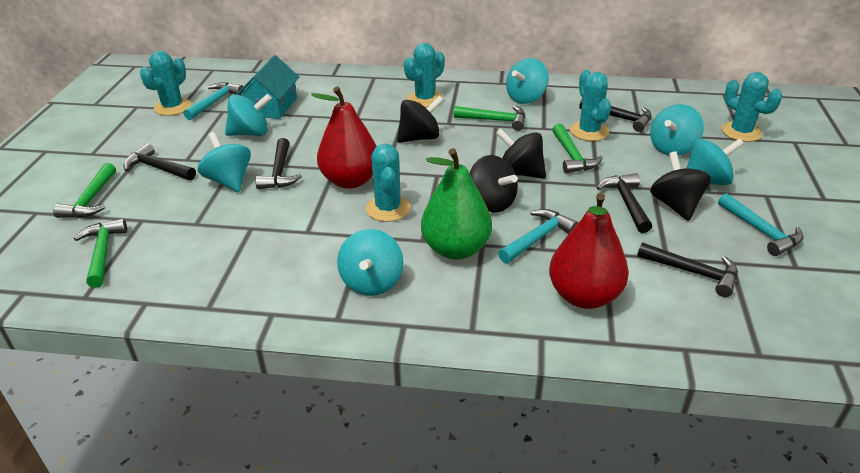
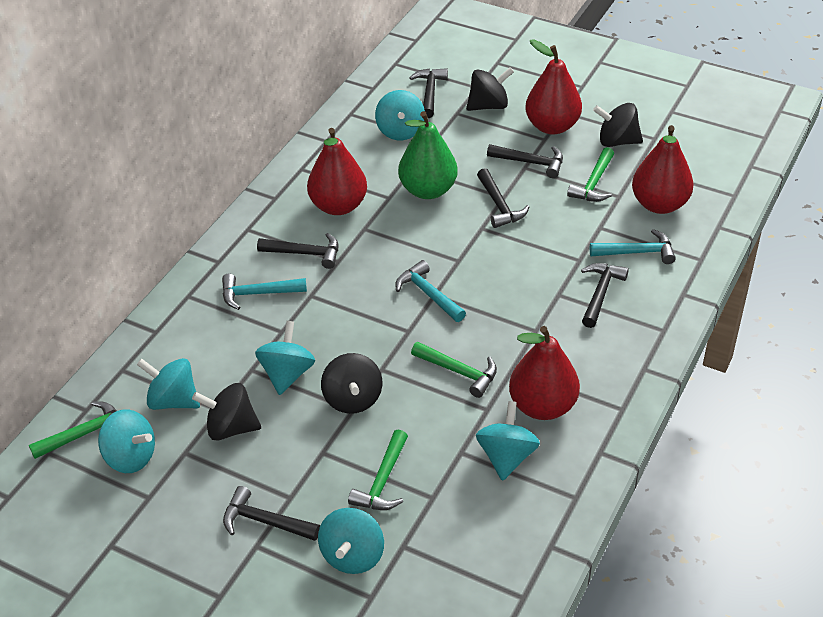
black hammer: 5 -> 6
red pear: 2 -> 4
turquoise cactus: 5 -> 0
turquoise house: 1 -> 0

